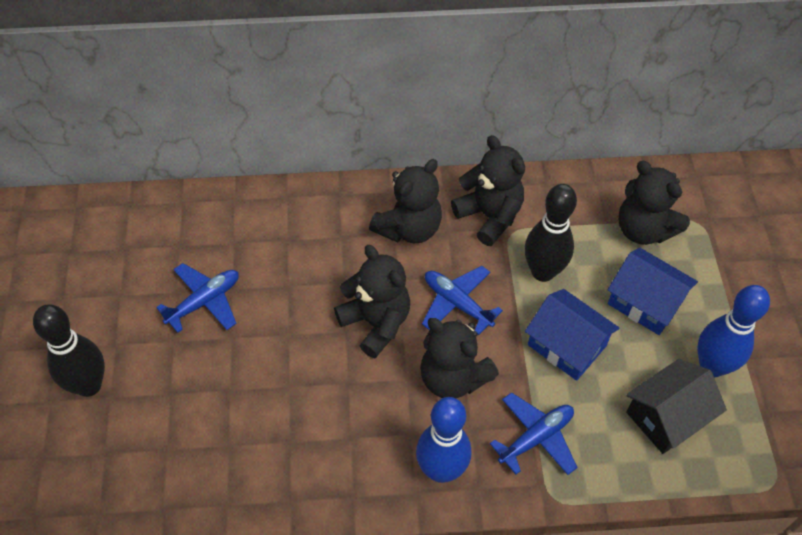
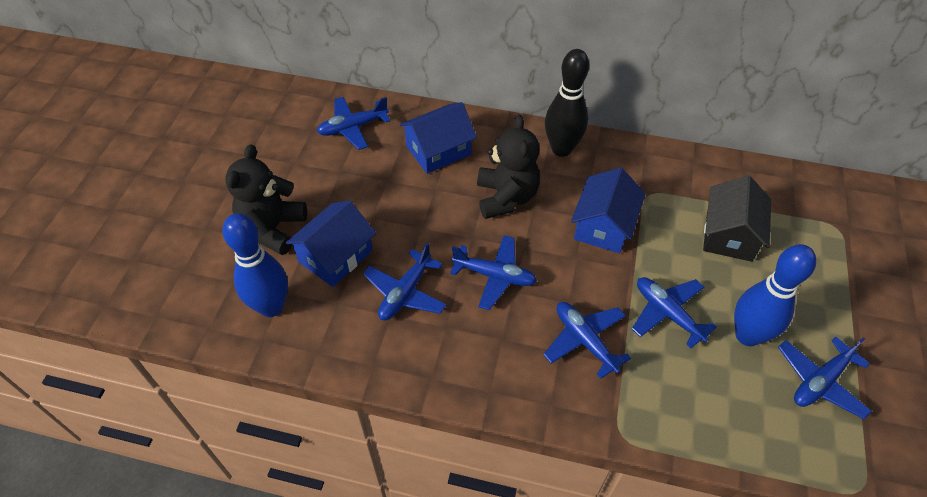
black bowling pin: 2 -> 1
black teddy bear: 5 -> 2
blue house: 2 -> 3
blue plane: 3 -> 6

